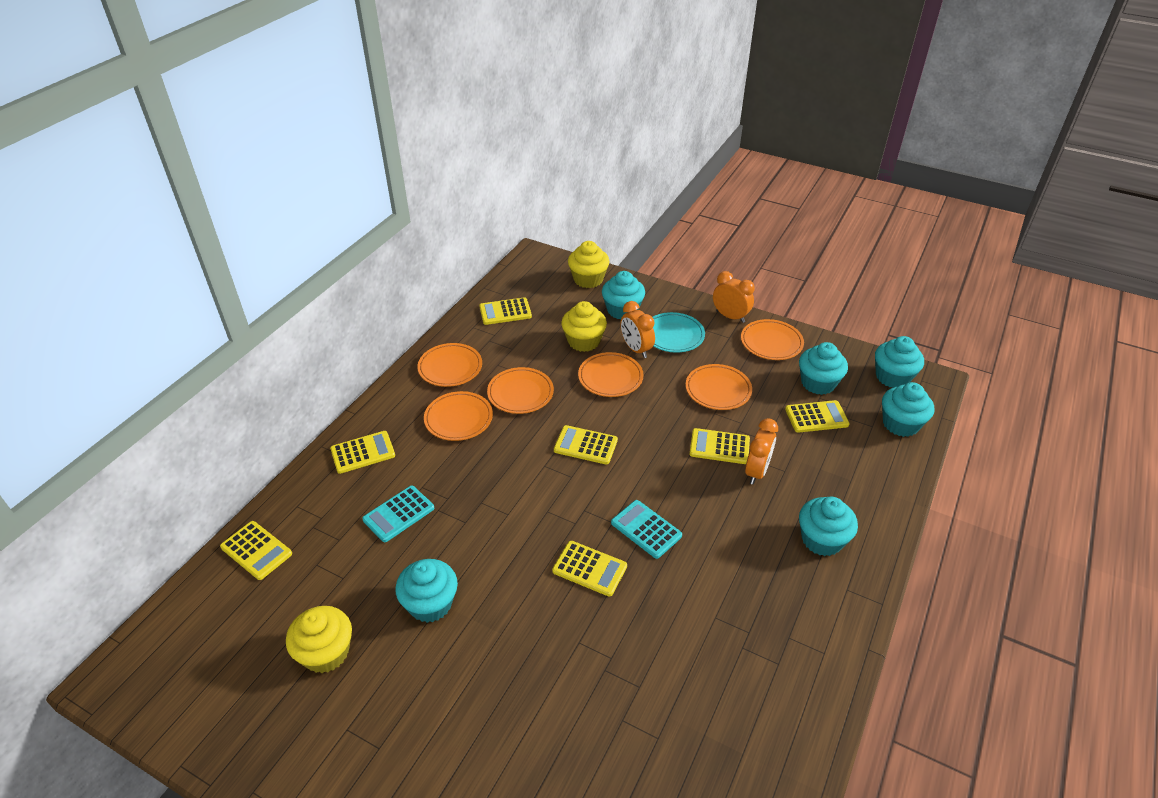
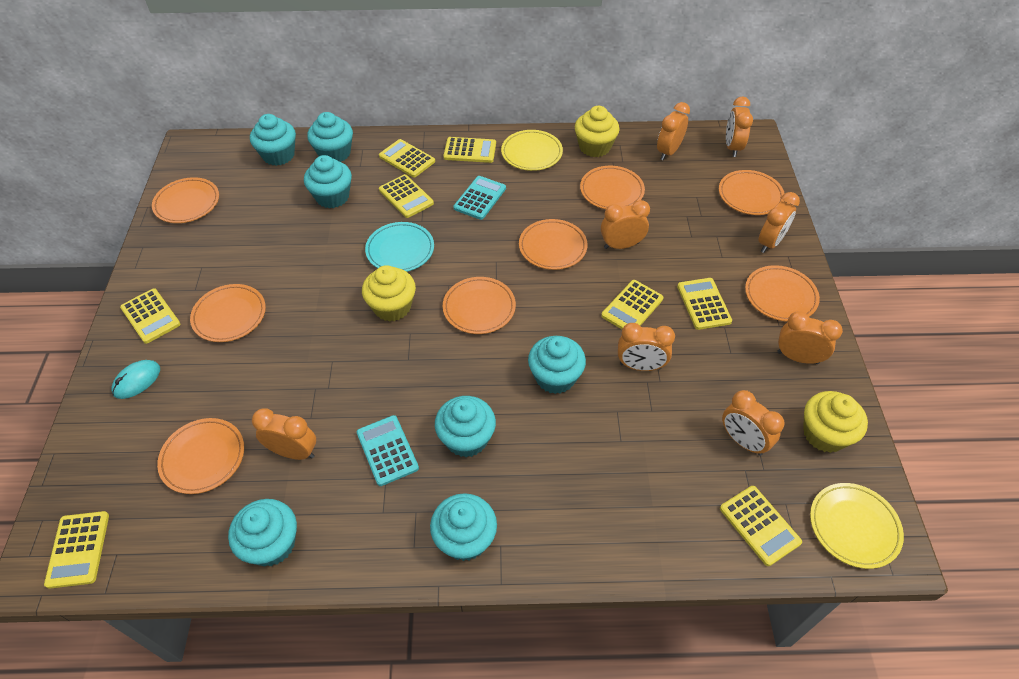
orange clock: 3 -> 8
orange plate: 6 -> 8
turquoise cupcake: 6 -> 7
turquoise mouse: 0 -> 1
yellow calculator: 7 -> 8
yellow plate: 0 -> 2

